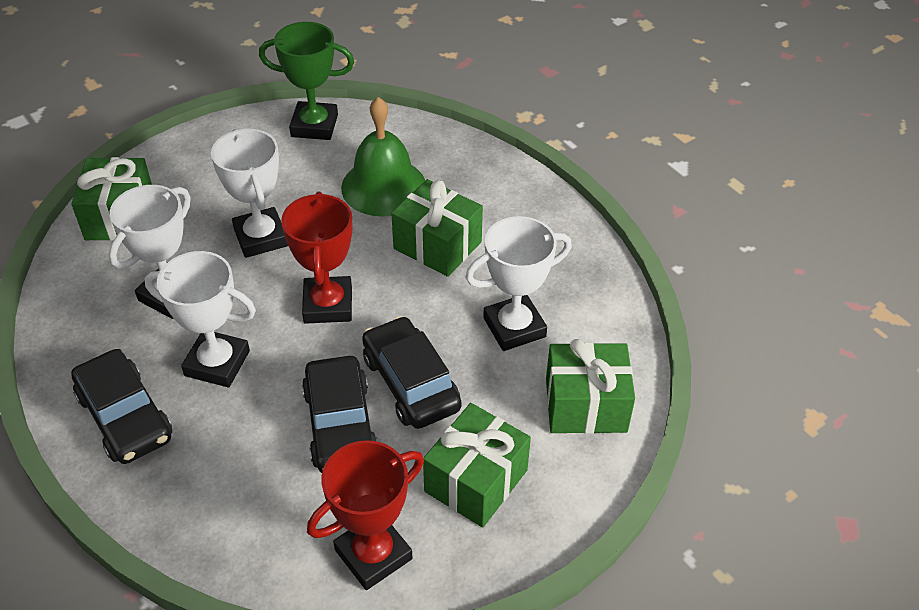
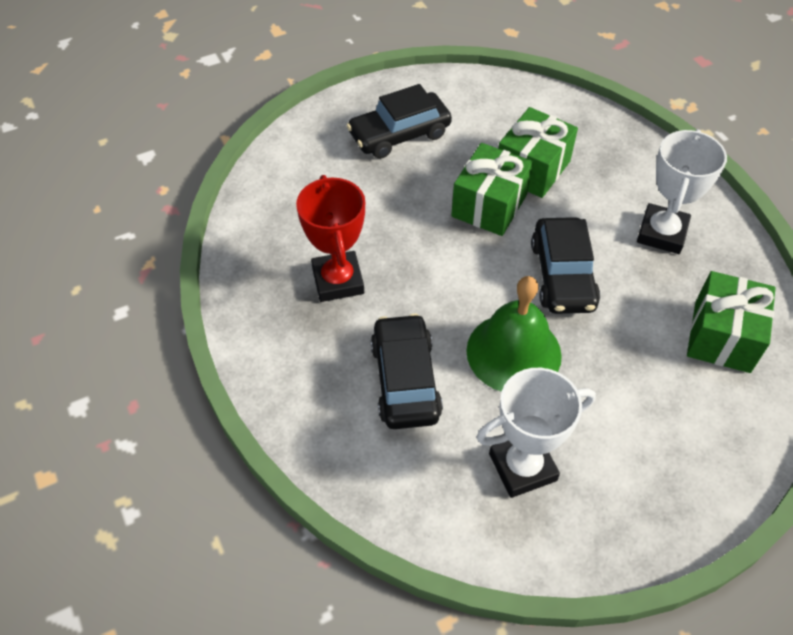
green gift: 4 -> 3
green trophy: 1 -> 0
red trophy: 2 -> 1
white trophy: 4 -> 2

